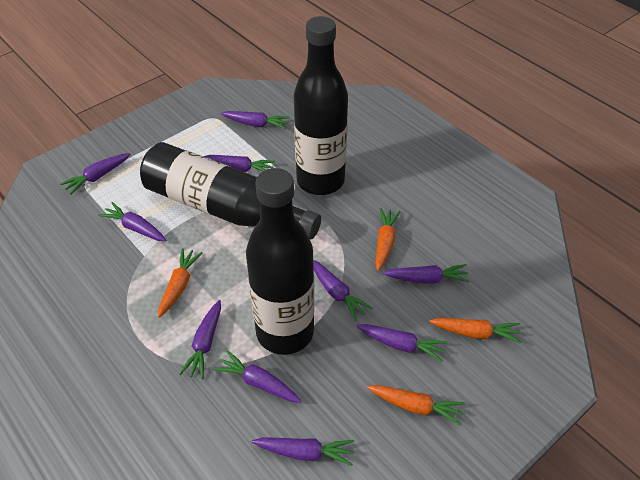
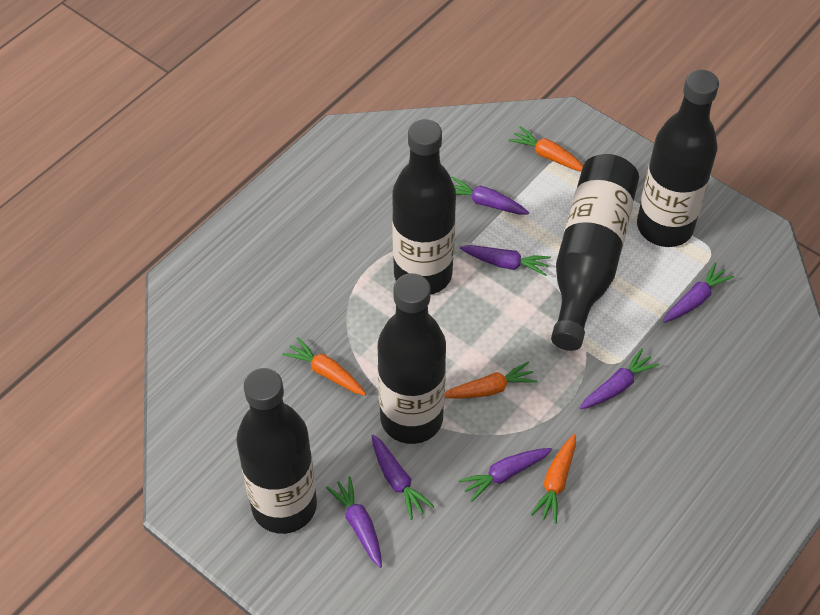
black bottle: 3 -> 5
purple carrot: 10 -> 7

